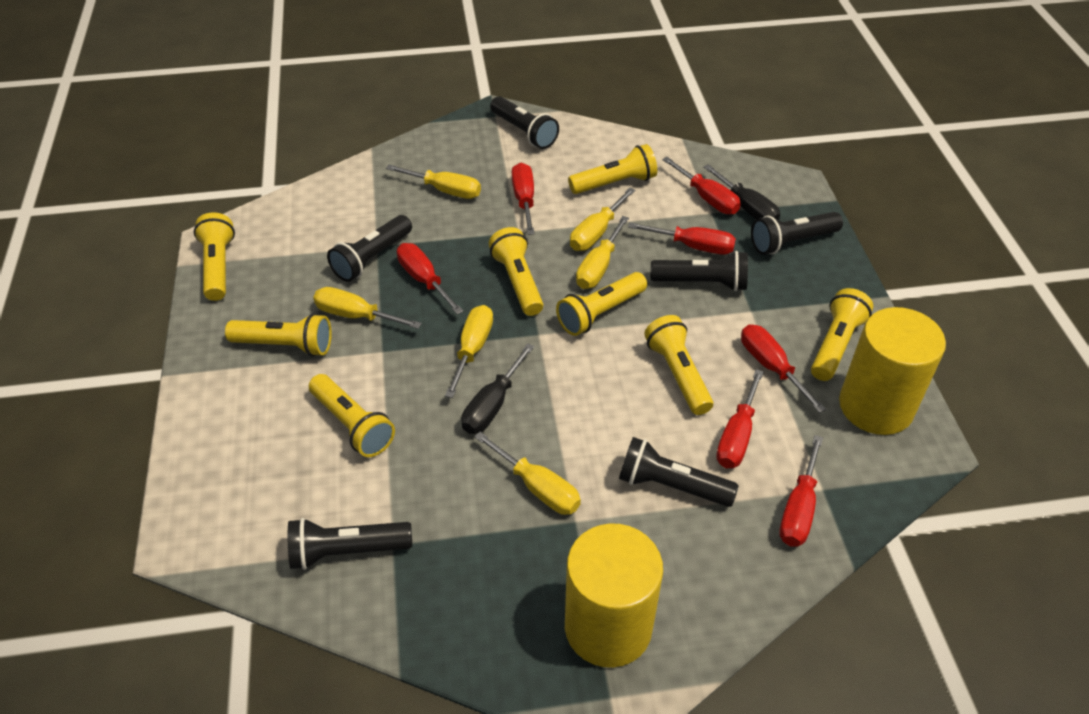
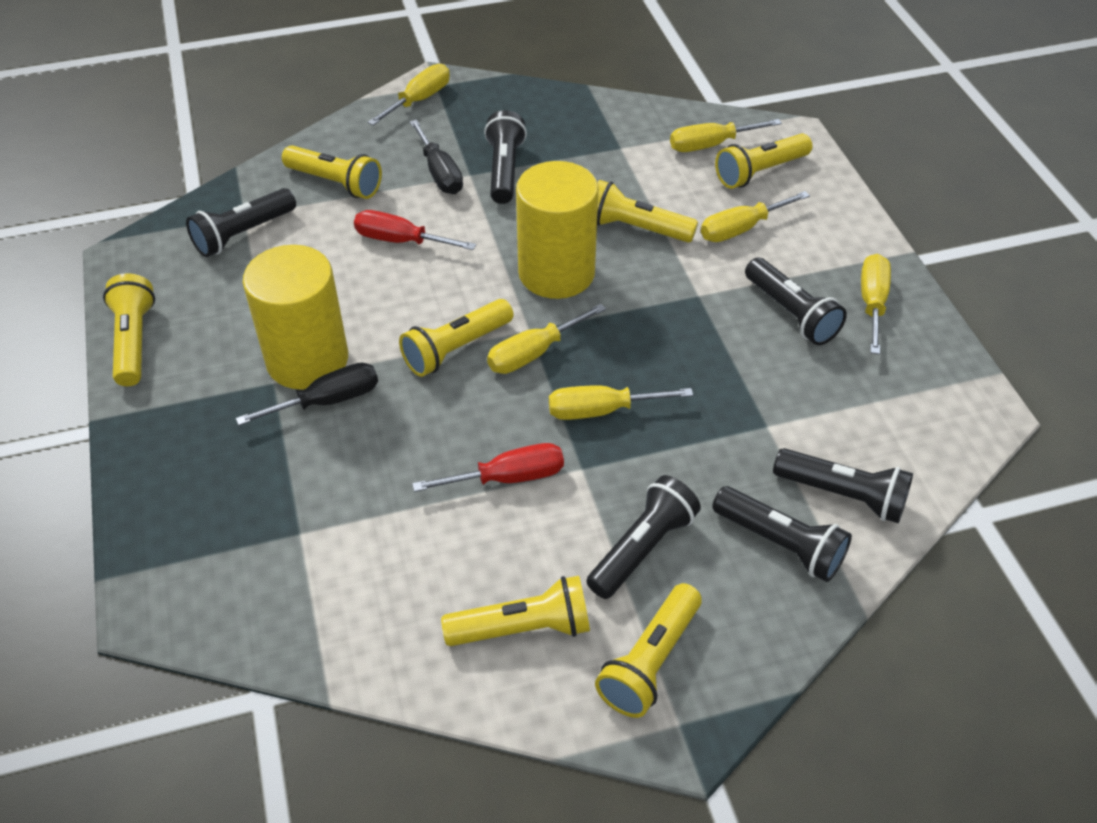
red screwdriver: 7 -> 2
yellow flashlight: 8 -> 7

